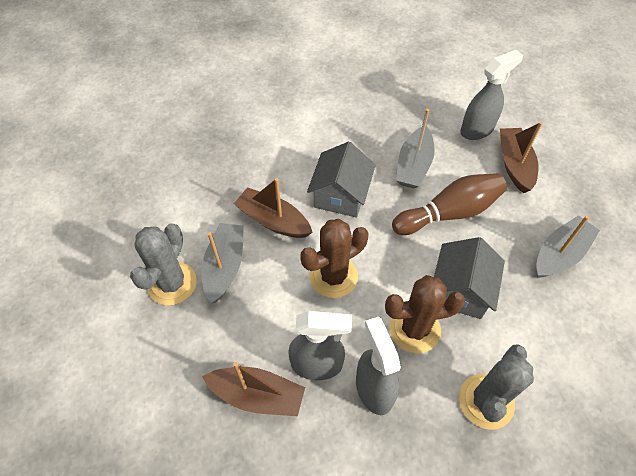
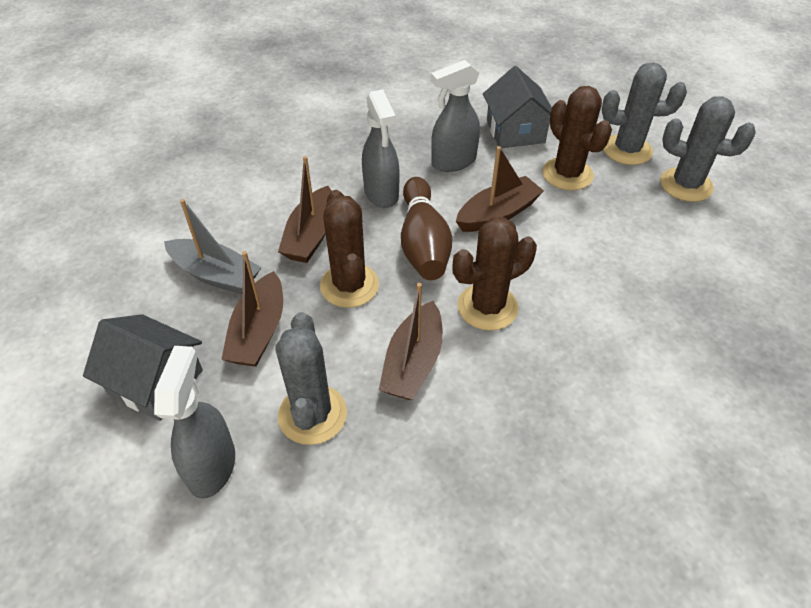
brown boat: 3 -> 4
brown cactus: 2 -> 3
grey boat: 3 -> 1
grey cactus: 2 -> 3

